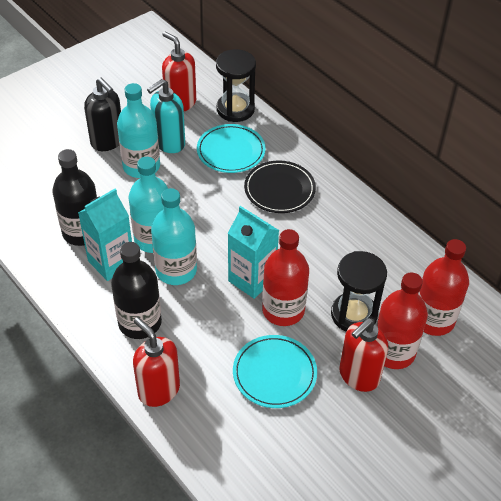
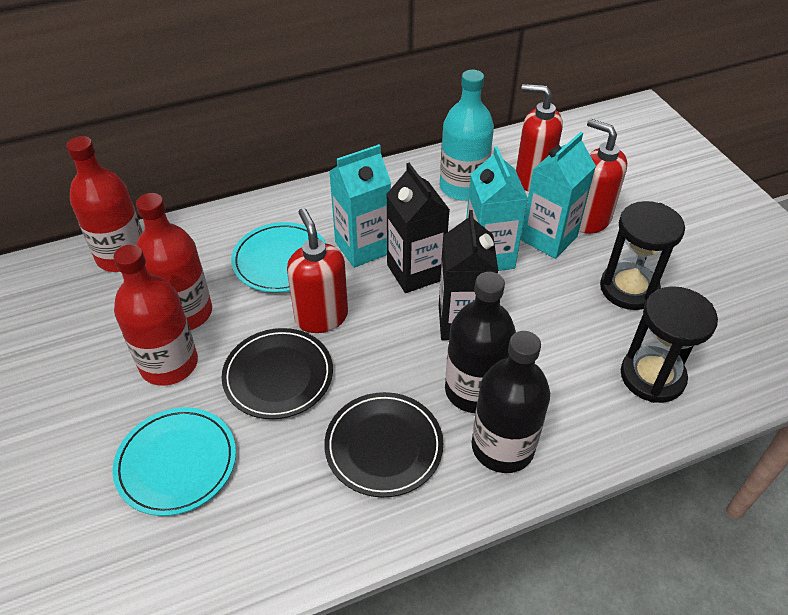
black carton: 0 -> 2
black plate: 1 -> 2
black soap dispenser: 1 -> 0
turquoise bottle: 3 -> 1
turquoise carton: 2 -> 3
turquoise soap dispenser: 1 -> 0

